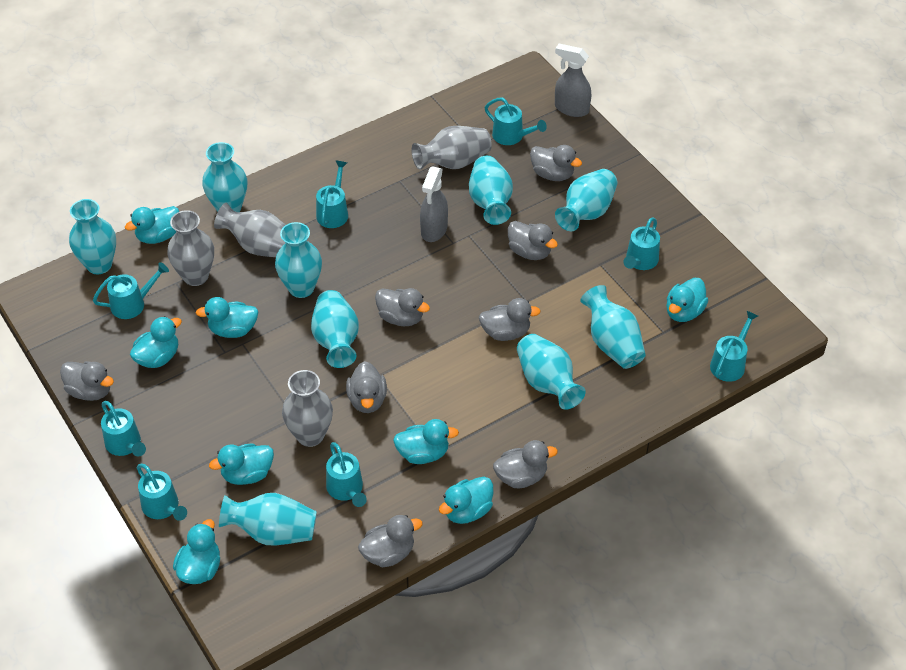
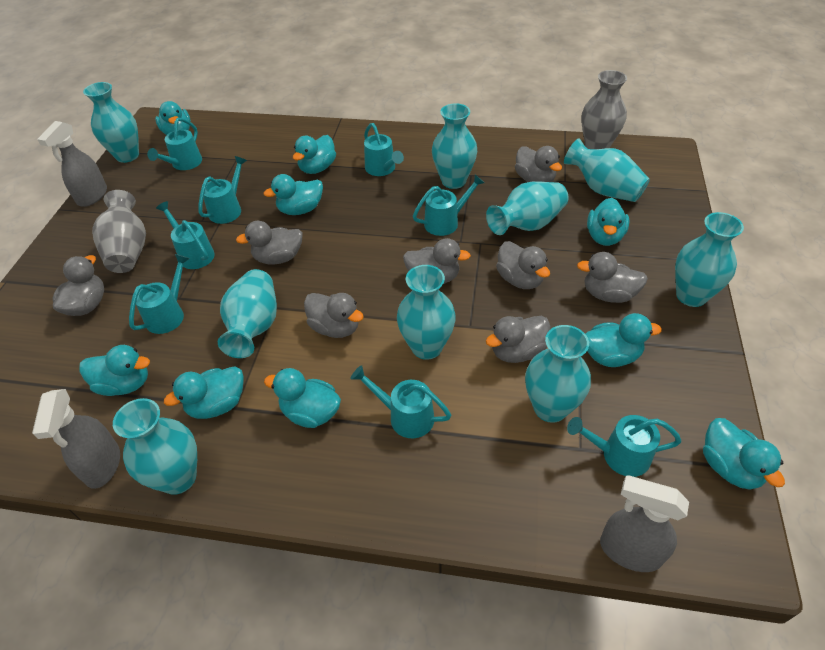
grey spray bottle: 2 -> 3
grey vase: 4 -> 2
turquoise duck: 8 -> 9

